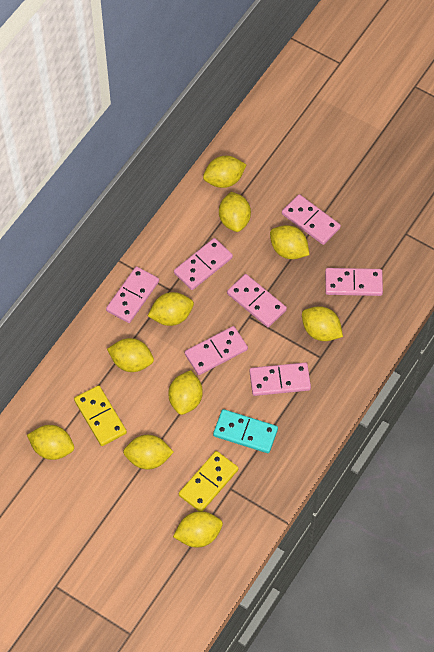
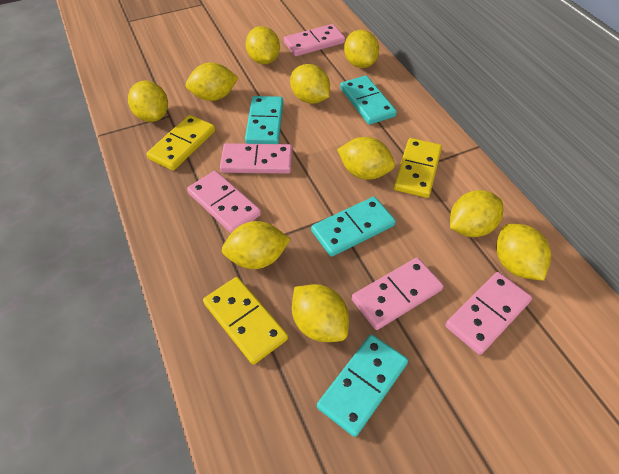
pink domino: 7 -> 5
turquoise domino: 1 -> 4
yellow domino: 2 -> 3

